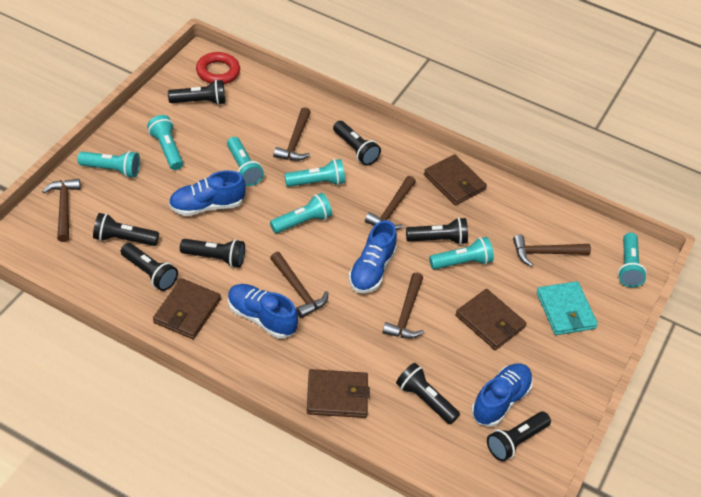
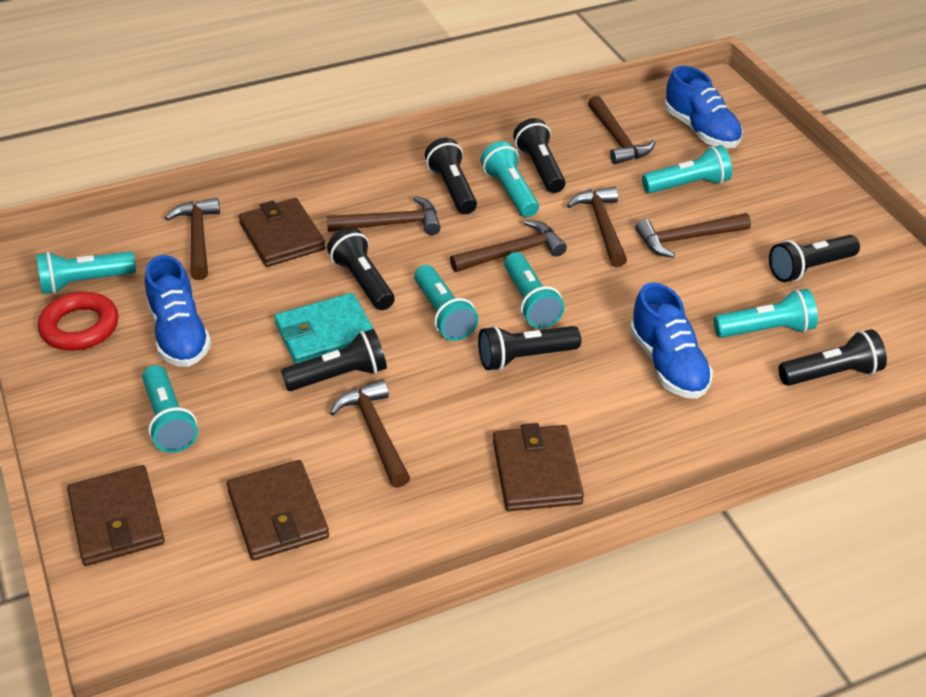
black flashlight: 8 -> 7
blue shoe: 4 -> 3
brown hammer: 6 -> 7

